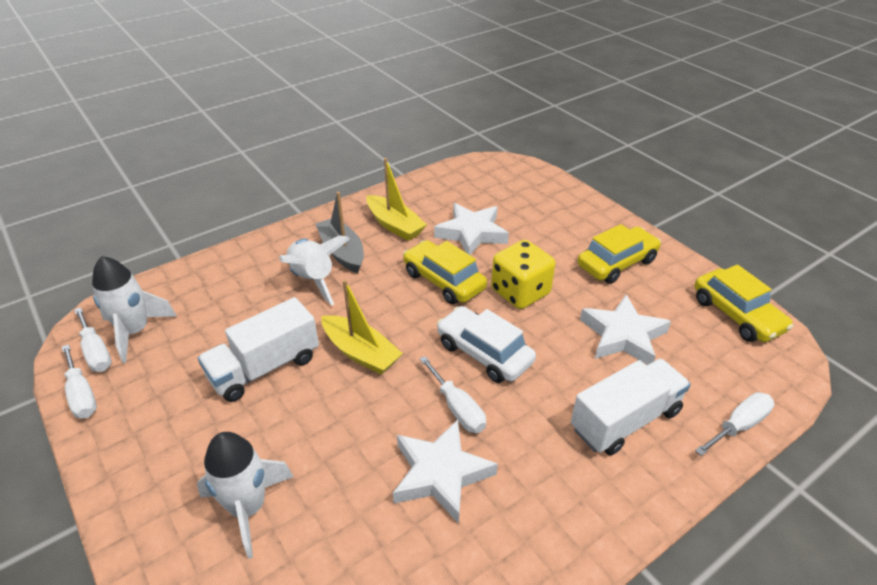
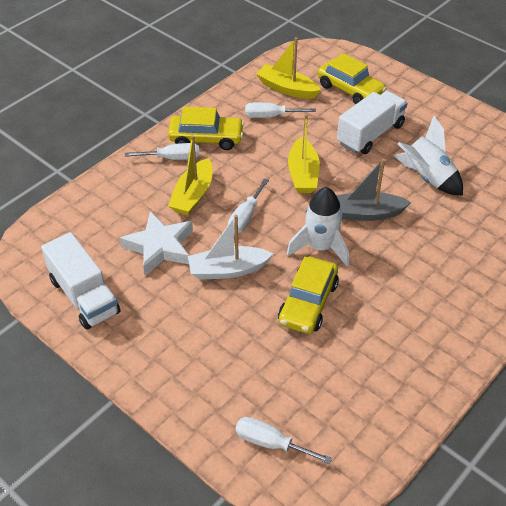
white boat: 0 -> 1
white car: 1 -> 0
white rocket: 3 -> 2
white star: 3 -> 1
yellow boat: 2 -> 3
yellow dice: 1 -> 0

